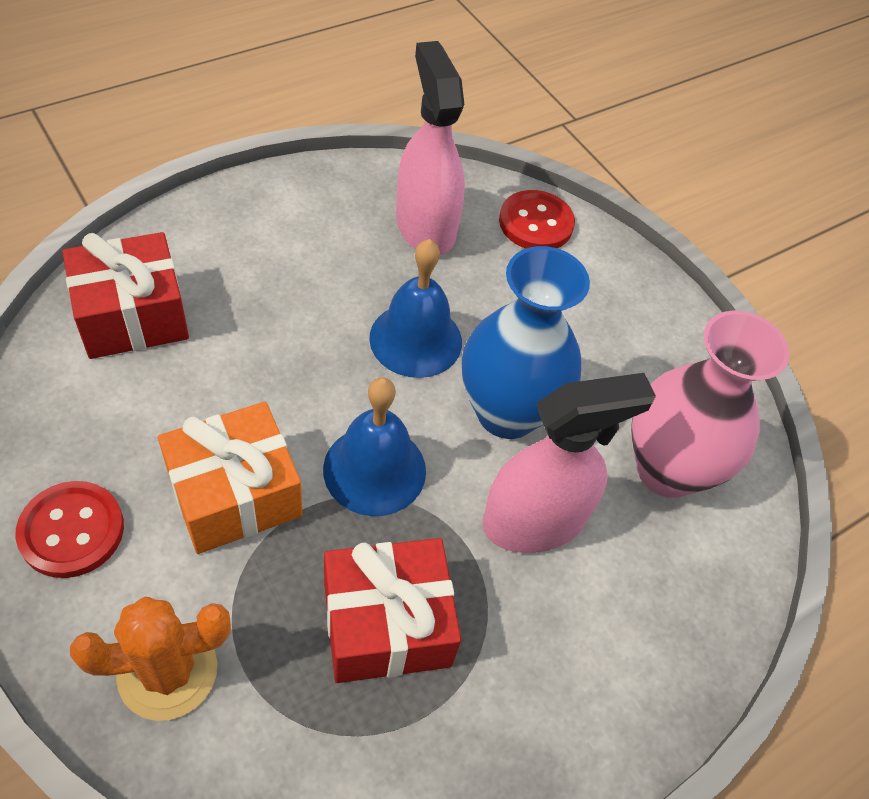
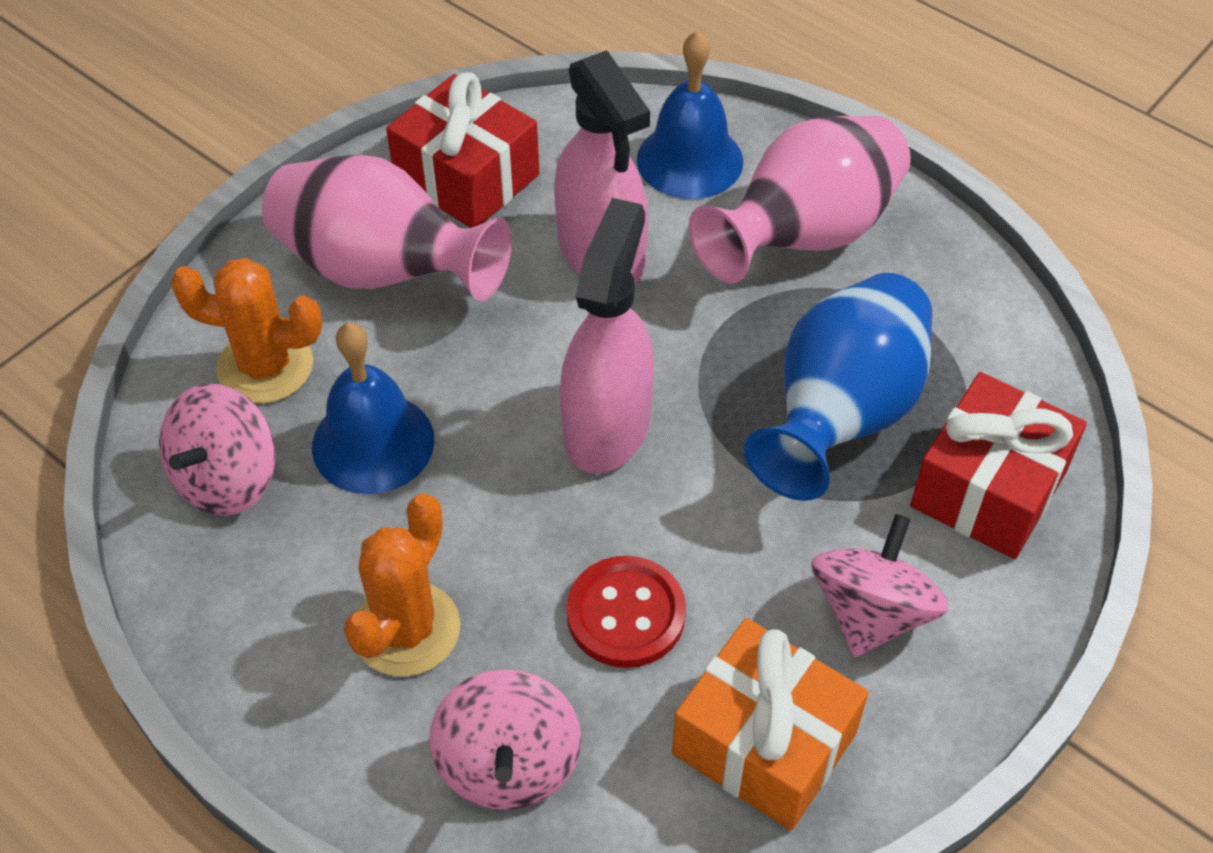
orange cactus: 1 -> 2
pink spinning top: 0 -> 3
pink vase: 1 -> 2
red button: 2 -> 1

